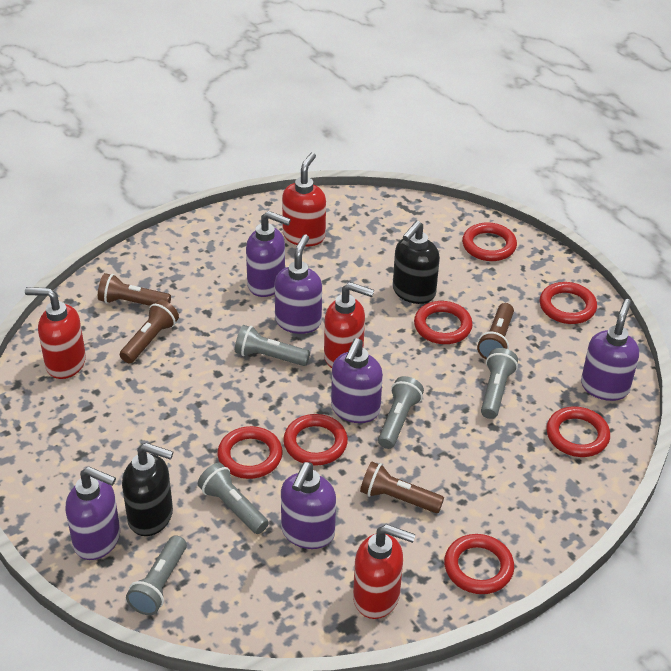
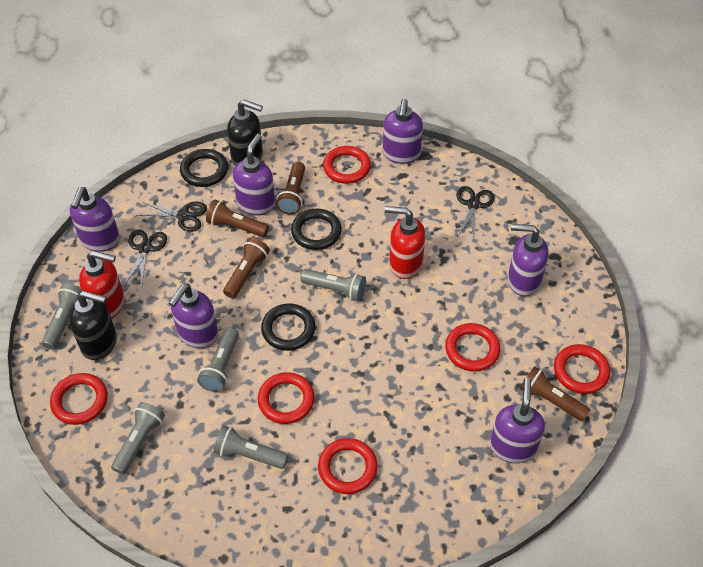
black ring: 0 -> 3
black scissors: 0 -> 3
red ring: 7 -> 6
red soap dispenser: 4 -> 2

